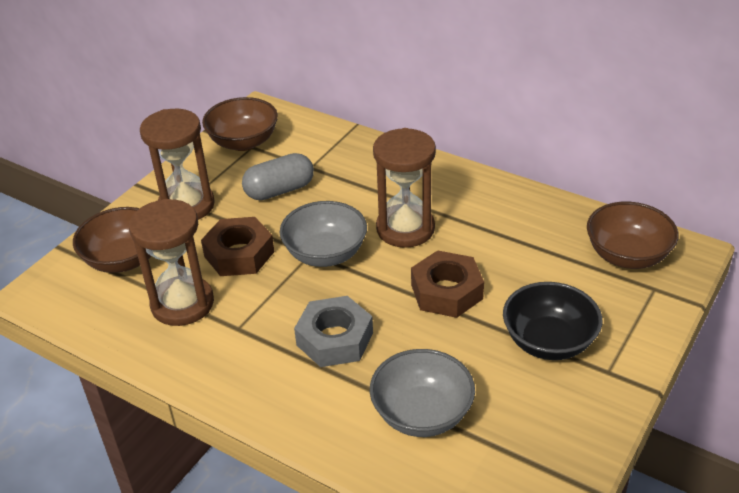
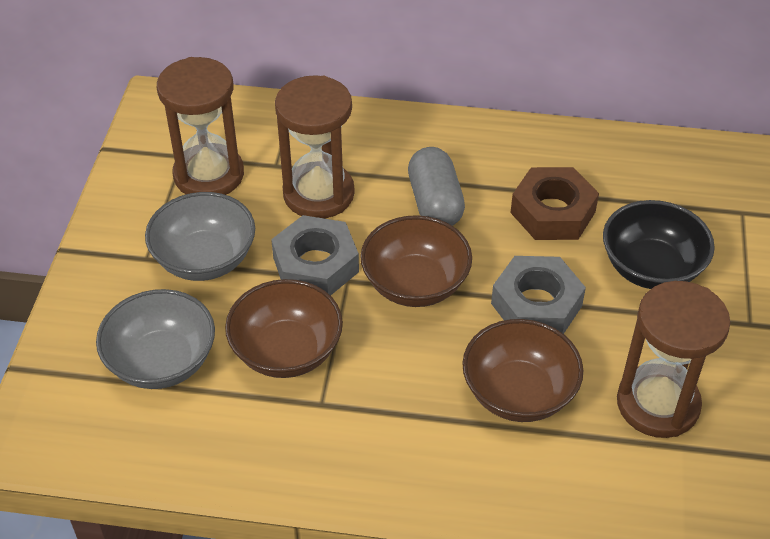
brown nut: 2 -> 1
grey nut: 1 -> 2

